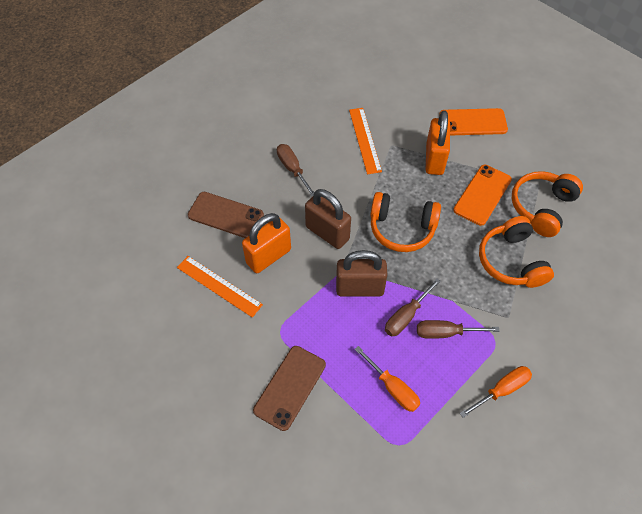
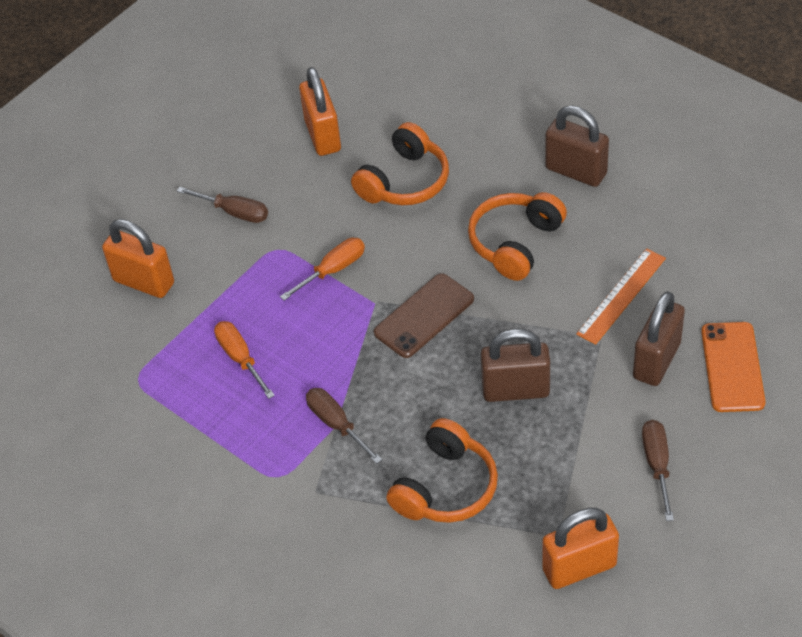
brown padlock: 2 -> 3
brown phone: 2 -> 1
orange padlock: 2 -> 3
orange phone: 2 -> 1
orange ruler: 2 -> 1

